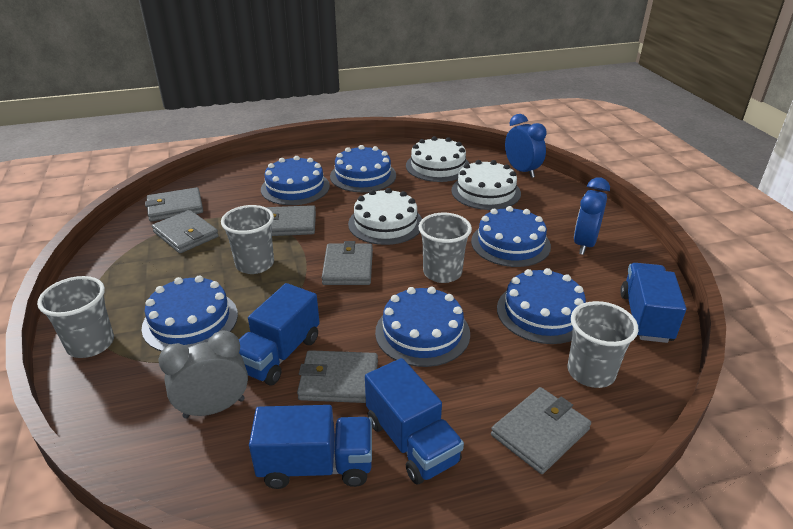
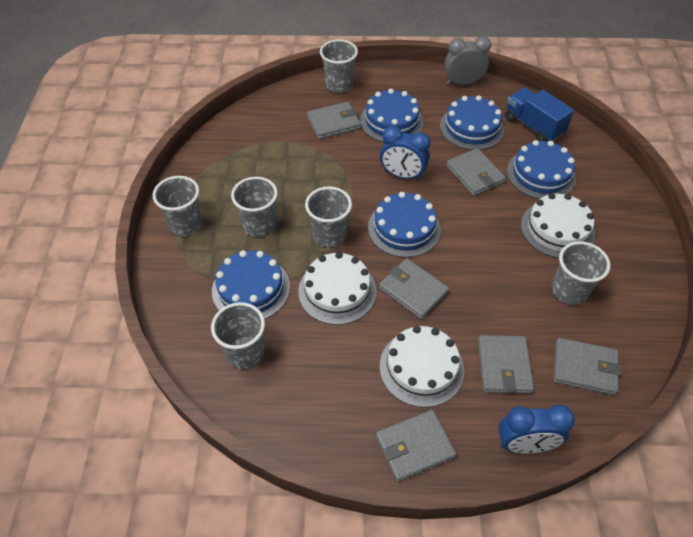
blue cake: 6 -> 5
blue truck: 4 -> 1
grey cup: 4 -> 6

